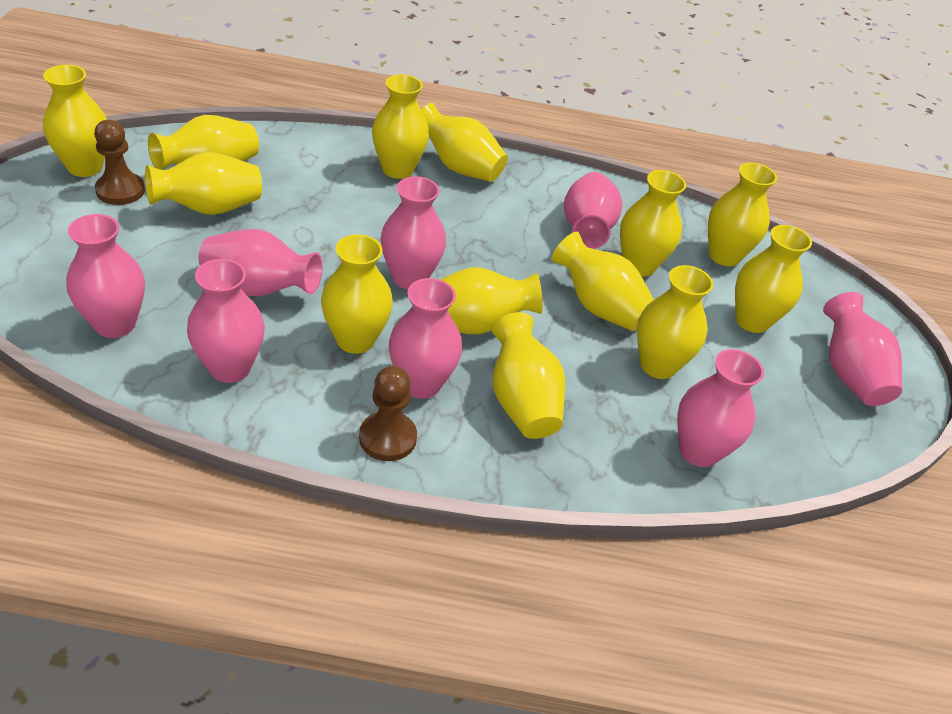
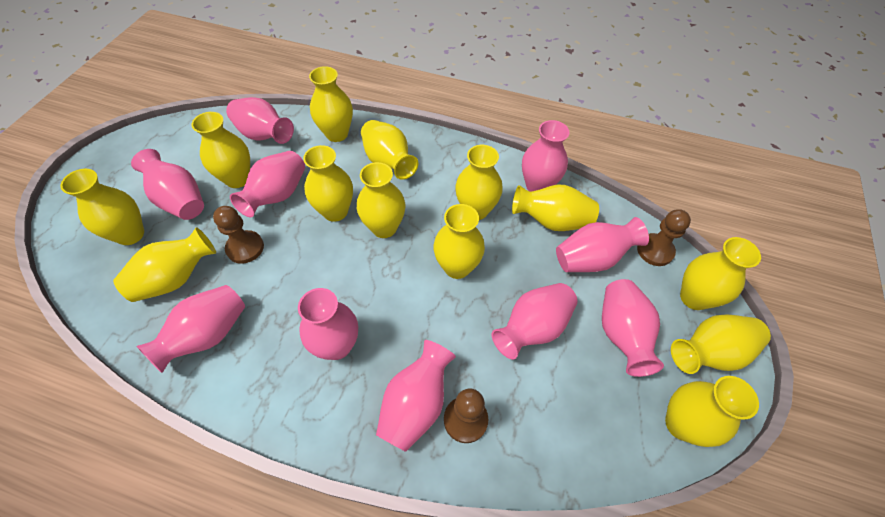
brown pawn: 2 -> 3
pink vase: 8 -> 10

